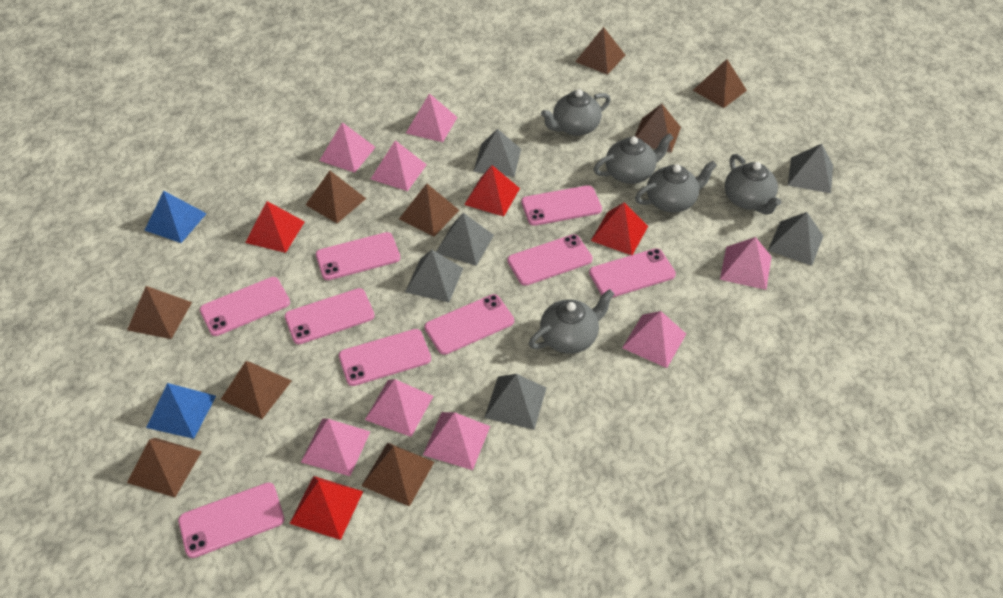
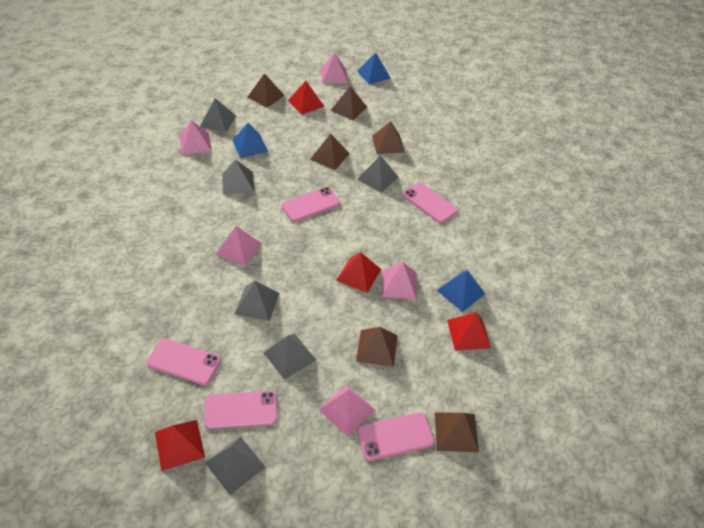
blue pyramid: 2 -> 3
brown pyramid: 9 -> 6
grey teapot: 5 -> 0
pink phone: 9 -> 5
pink pyramid: 8 -> 5

